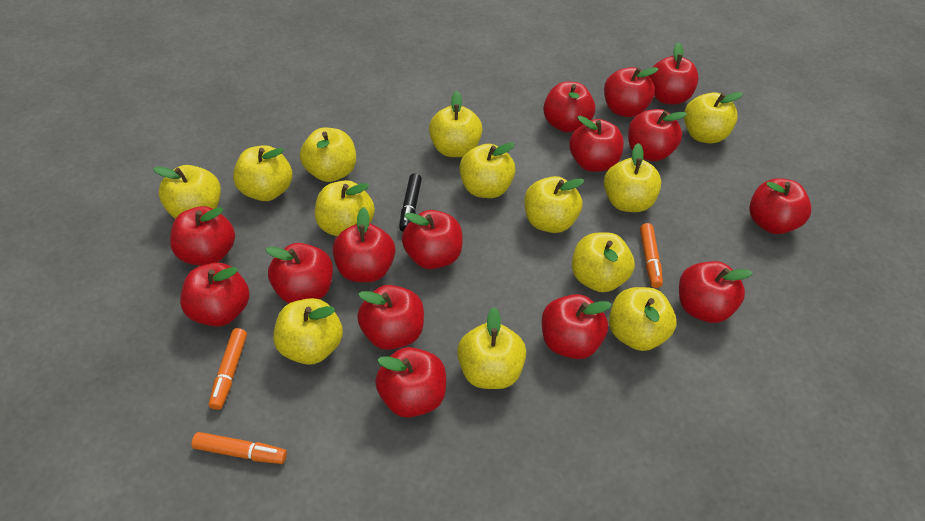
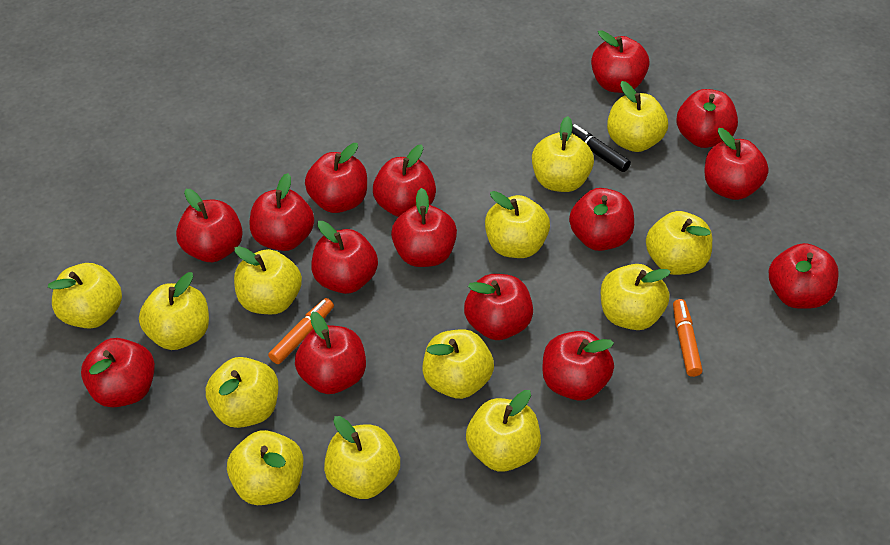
orange marker: 3 -> 2

